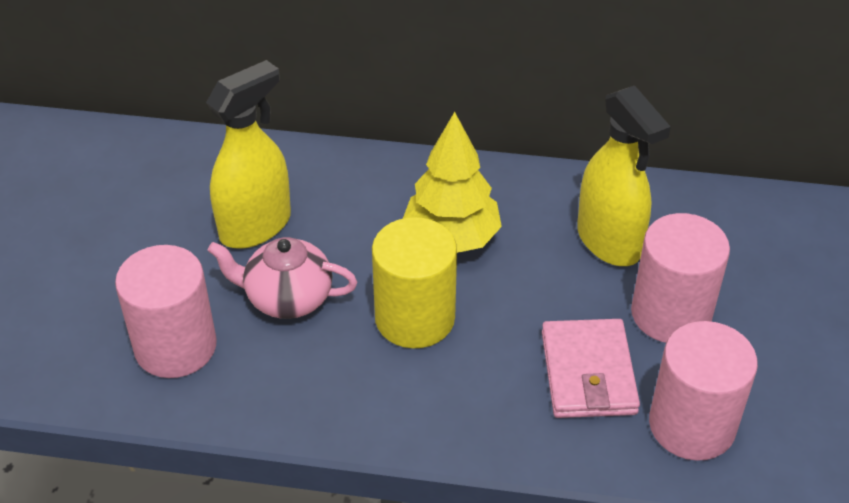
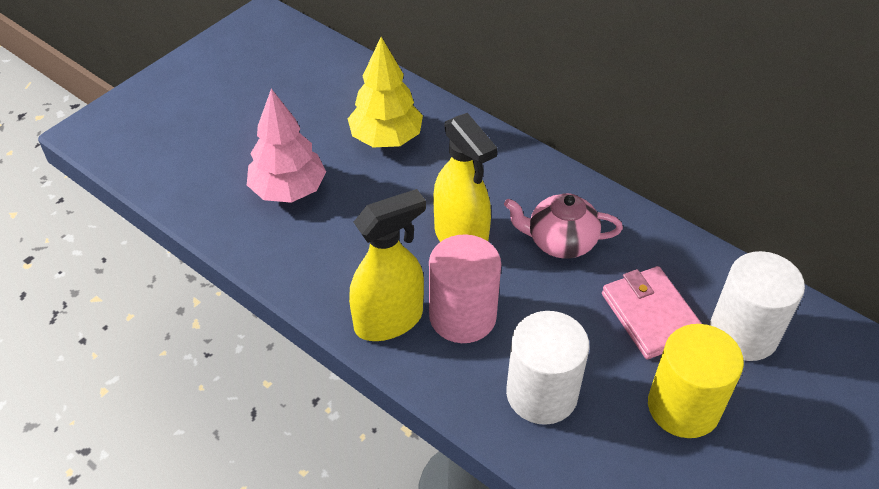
pink cylinder: 3 -> 1
pink tree: 0 -> 1
white cylinder: 0 -> 2

